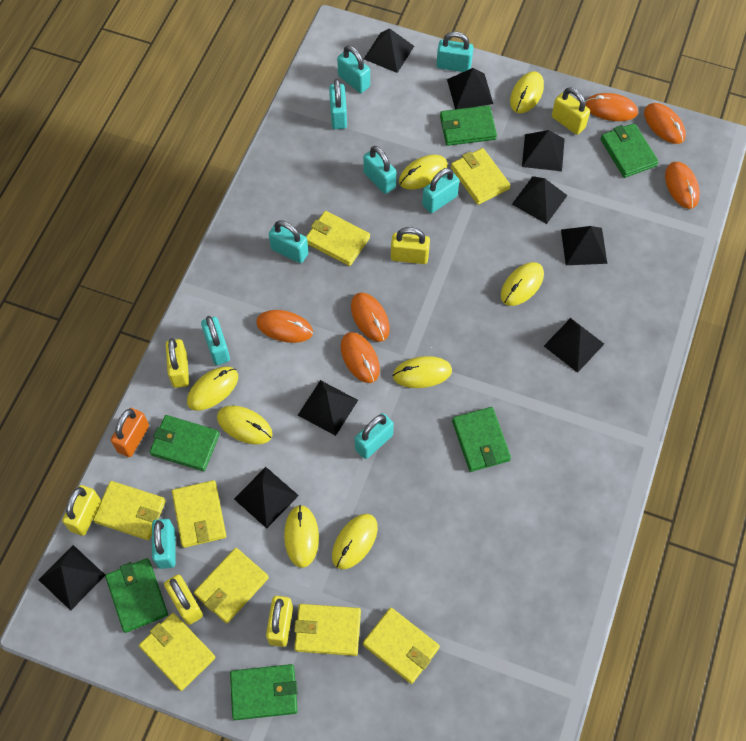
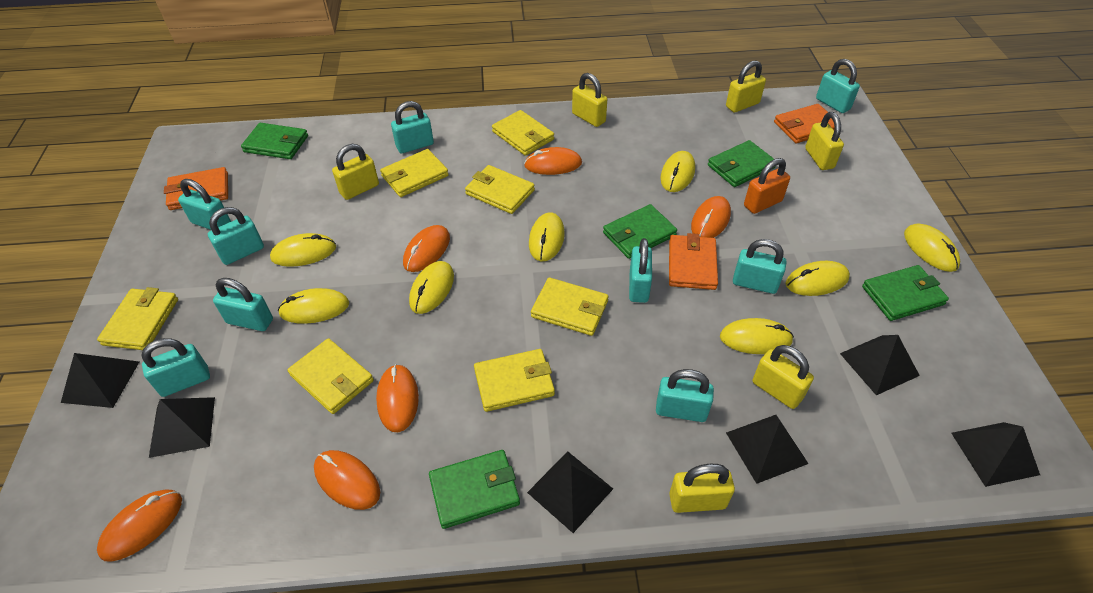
black pyramid: 9 -> 6
green wallet: 6 -> 5
orange wallet: 0 -> 3
yellow wallet: 8 -> 7

